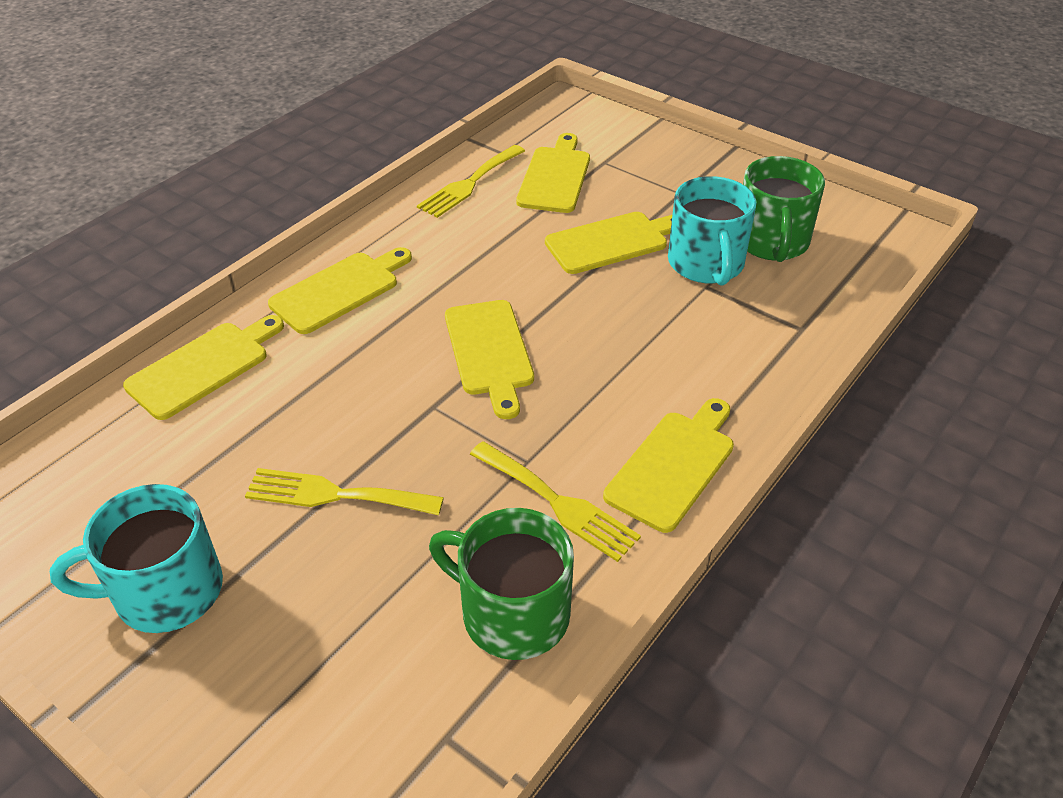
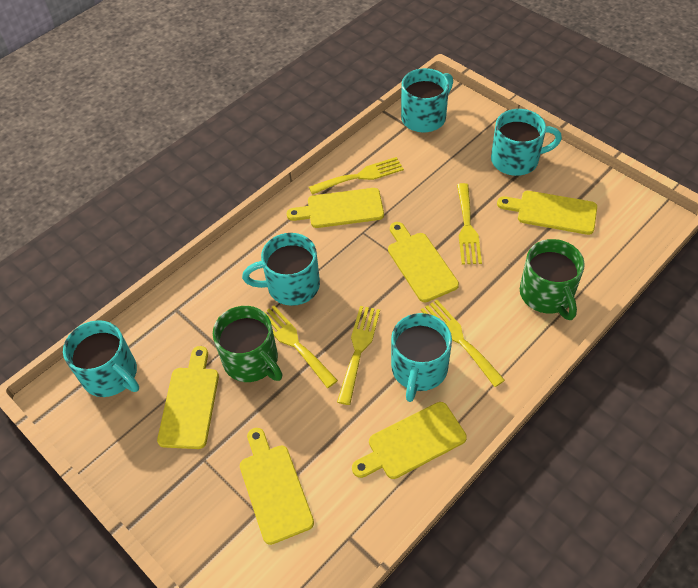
turquoise mug: 2 -> 5
yellow fork: 3 -> 5

